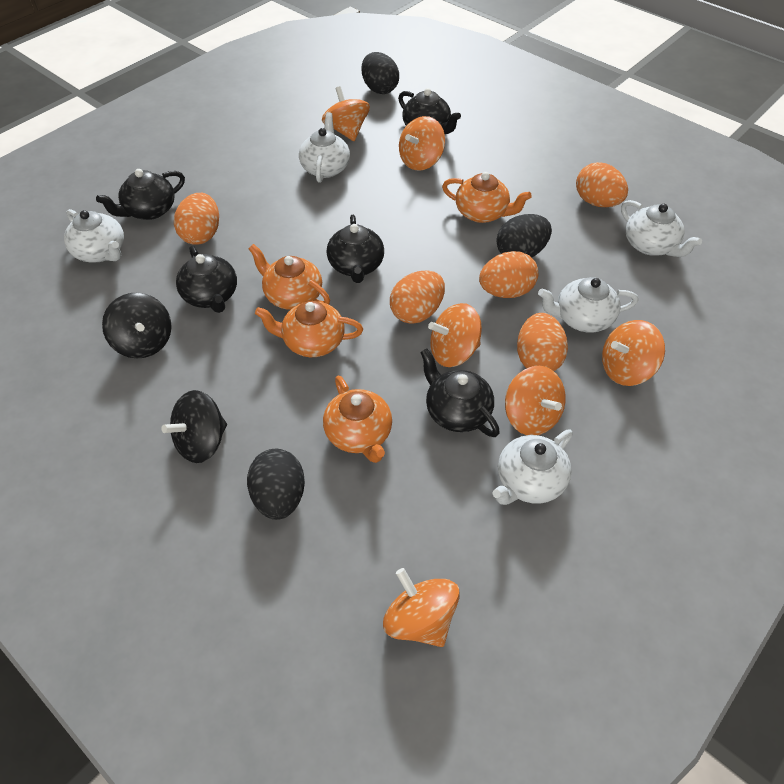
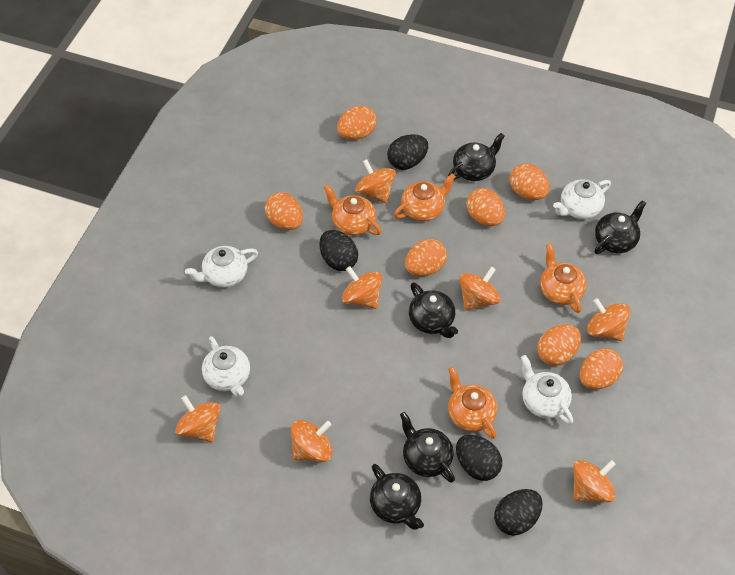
black egg: 3 -> 4
black spinning top: 2 -> 0
orange egg: 5 -> 7
orange spinning top: 6 -> 7
white teapot: 5 -> 4

